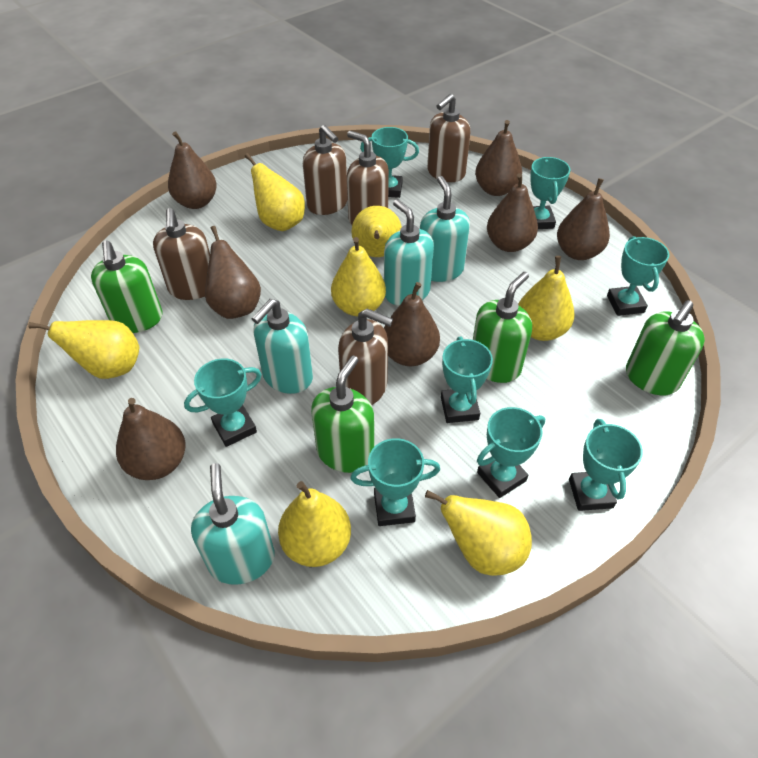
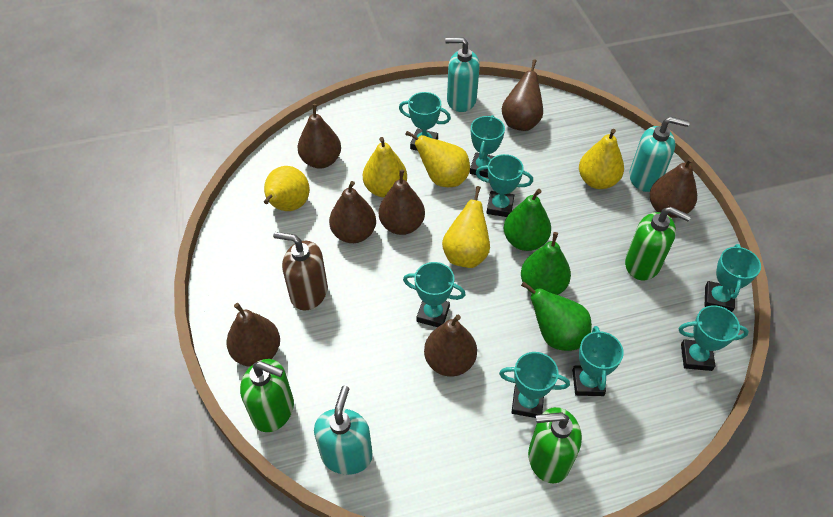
brown soap dispenser: 5 -> 1
green pear: 0 -> 3
green soap dispenser: 4 -> 3
turquoise soap dispenser: 4 -> 3
yellow pear: 7 -> 5

